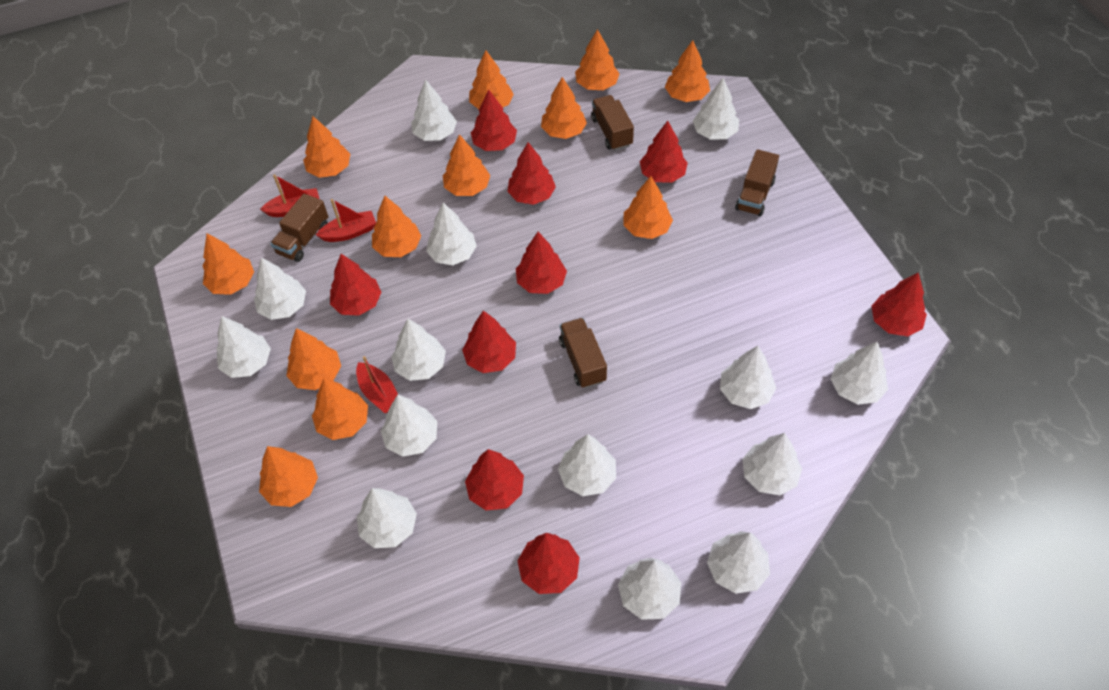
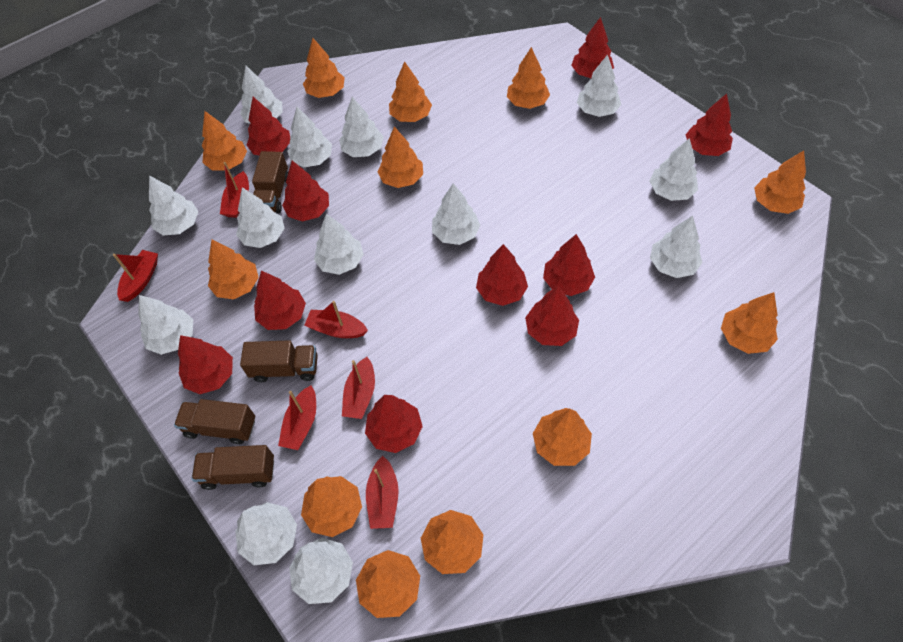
red boat: 3 -> 6
red tree: 9 -> 10
white tree: 14 -> 13

